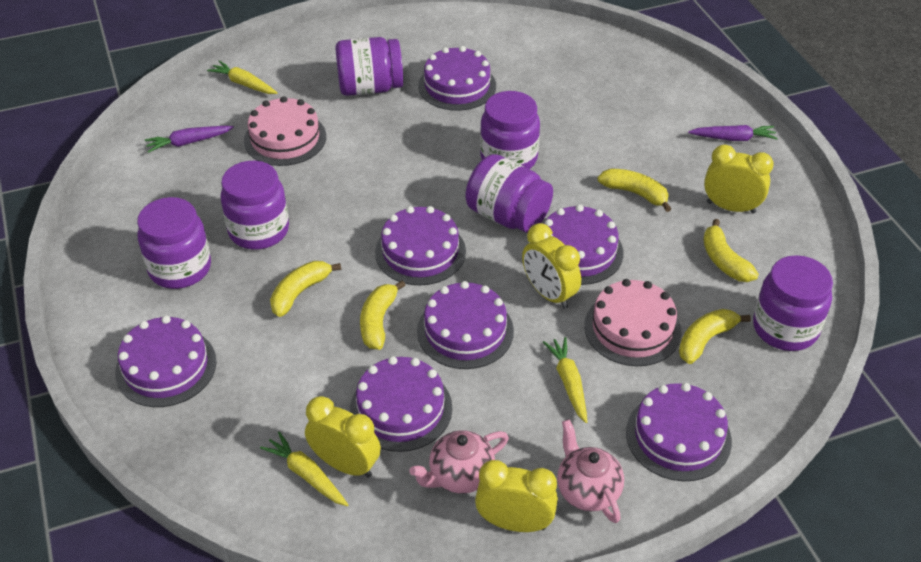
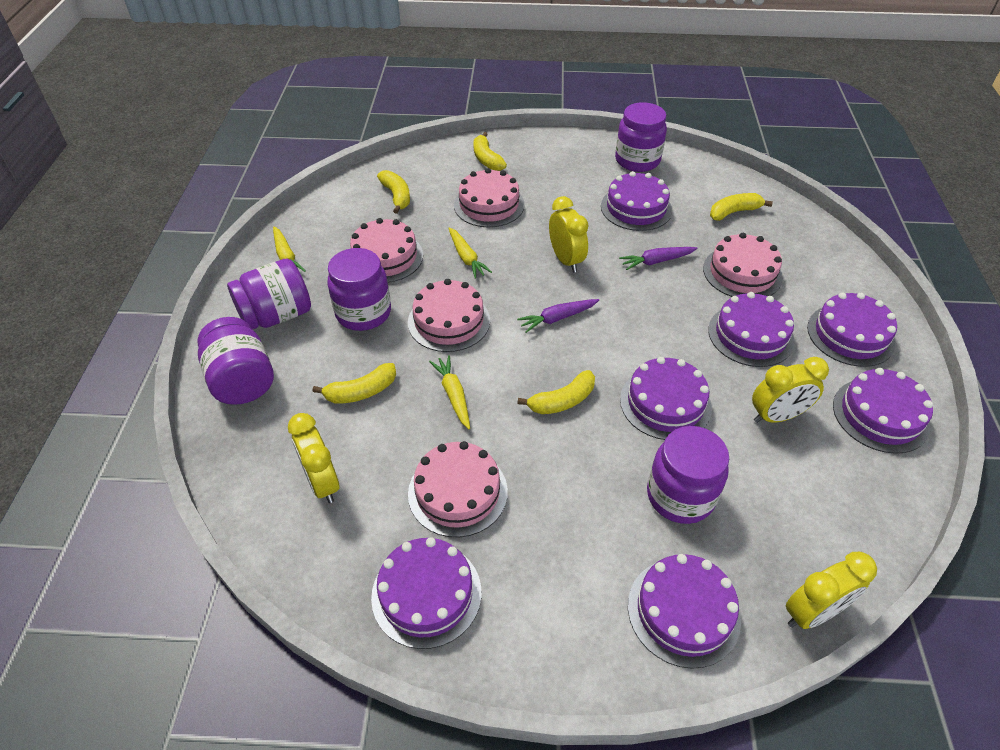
pink cake: 2 -> 5
pink teapot: 2 -> 0
purple jar: 6 -> 5

